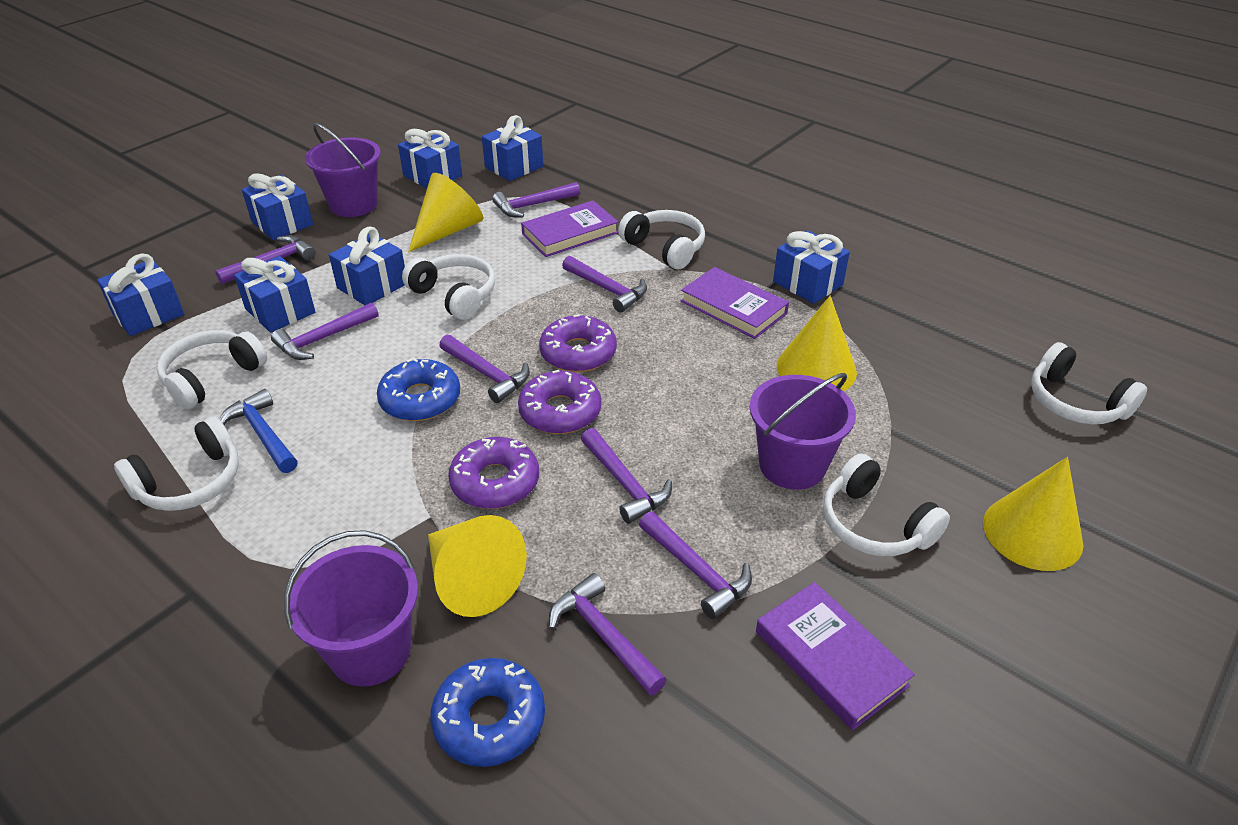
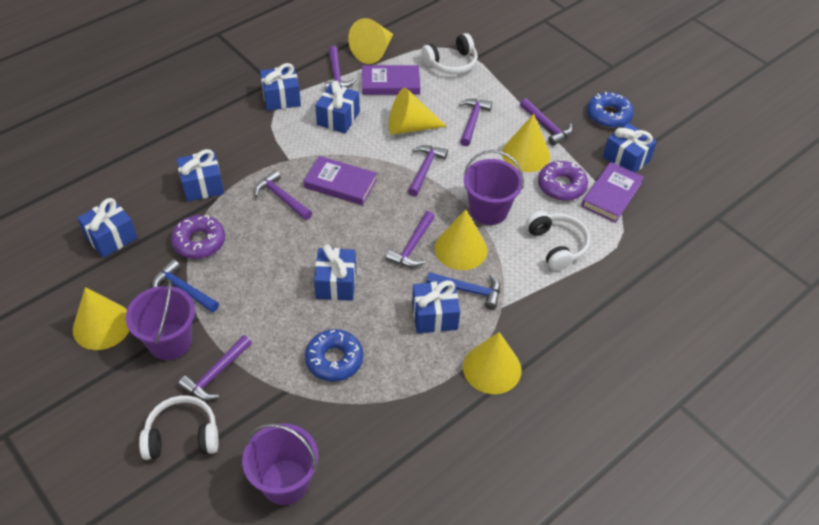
blue hammer: 1 -> 2
purple donut: 3 -> 2
purple hammer: 8 -> 7
white headphones: 6 -> 3
yellow cone: 4 -> 6

